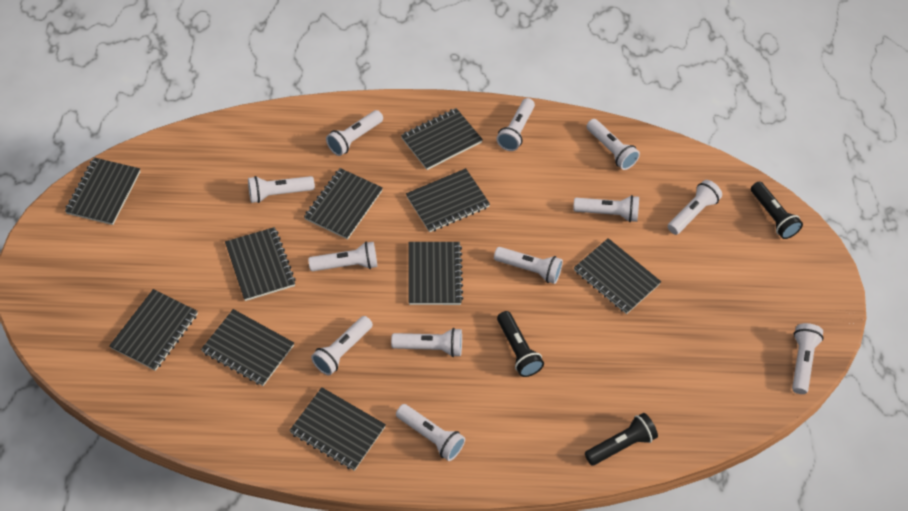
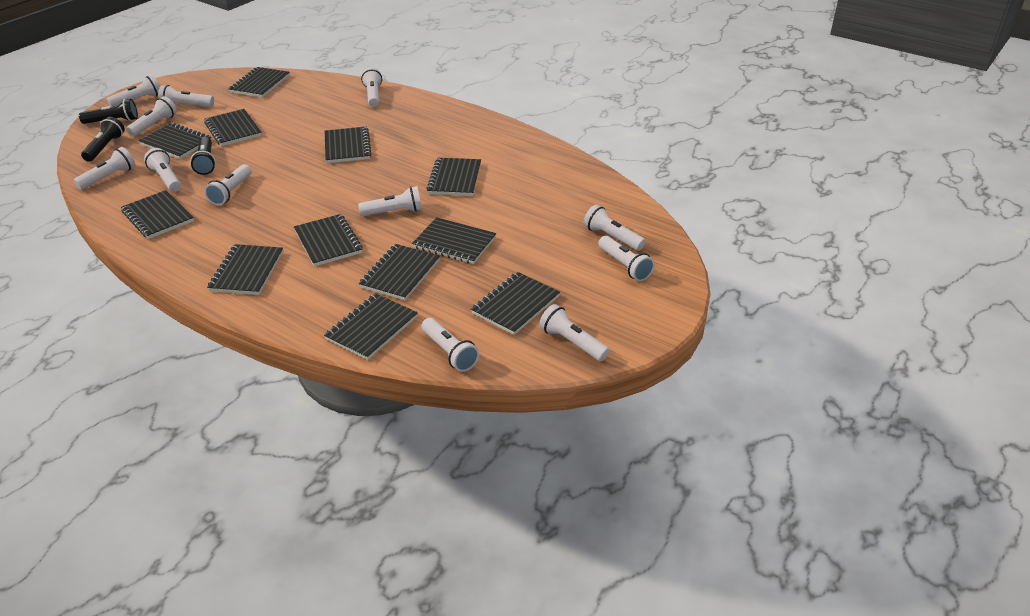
black notebook: 10 -> 12

